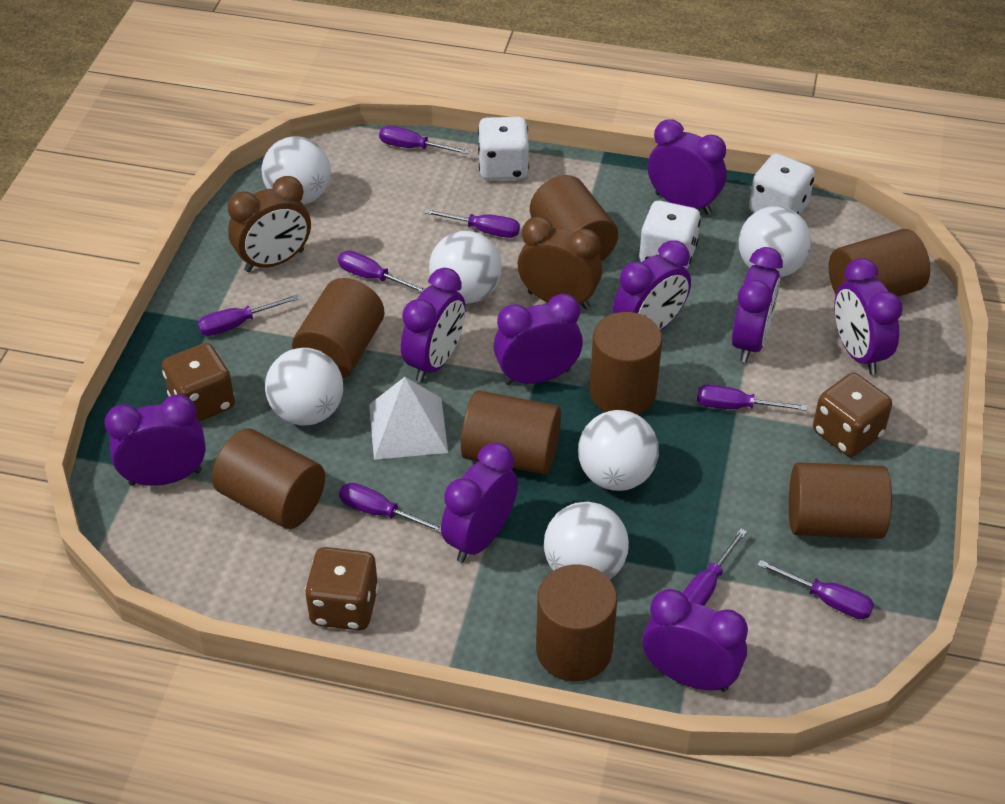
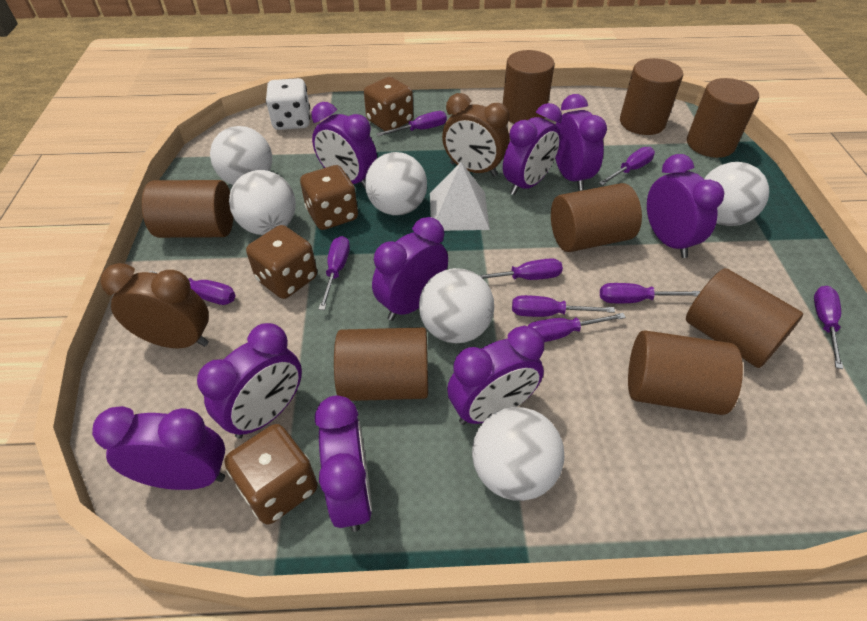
brown dice: 3 -> 4
purple screwdriver: 8 -> 9
white dice: 3 -> 1

